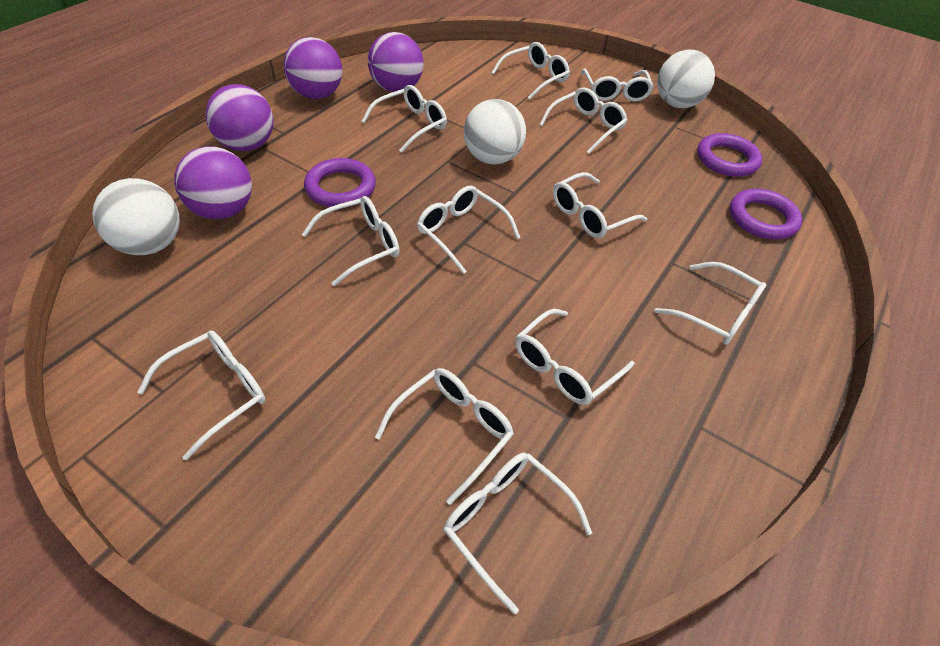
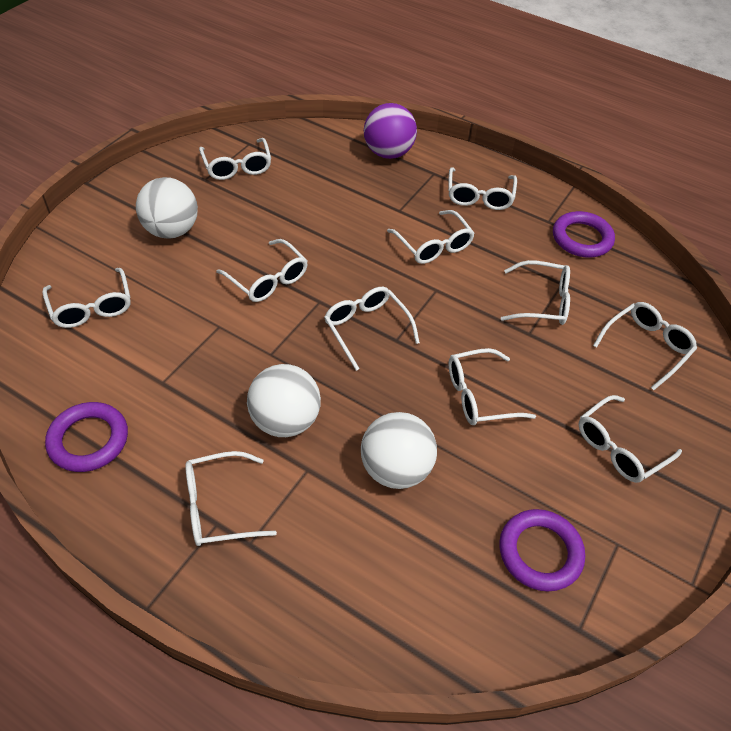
purple ball: 4 -> 1
white glasses: 12 -> 11

